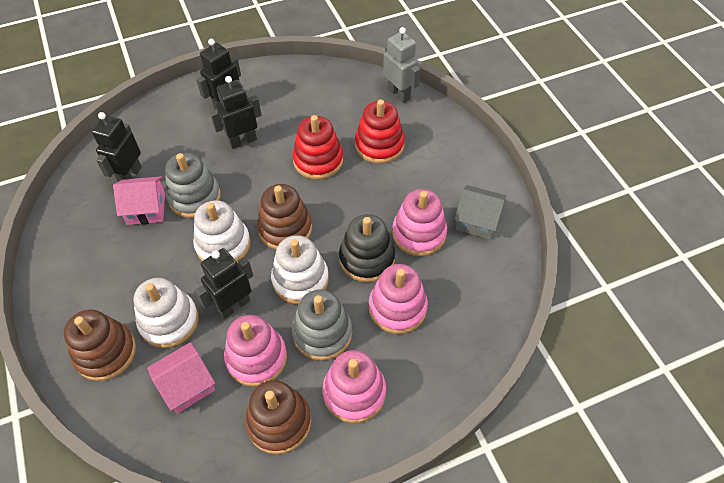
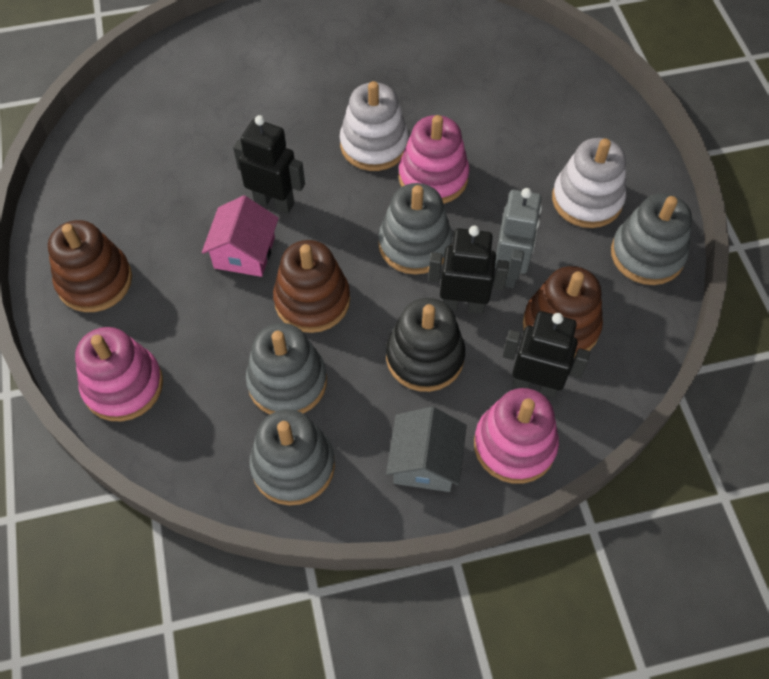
black robot: 4 -> 3
grey stacking toy: 2 -> 4
pink house: 2 -> 1
pink stacking toy: 4 -> 3
red stacking toy: 2 -> 0
white stacking toy: 3 -> 2

